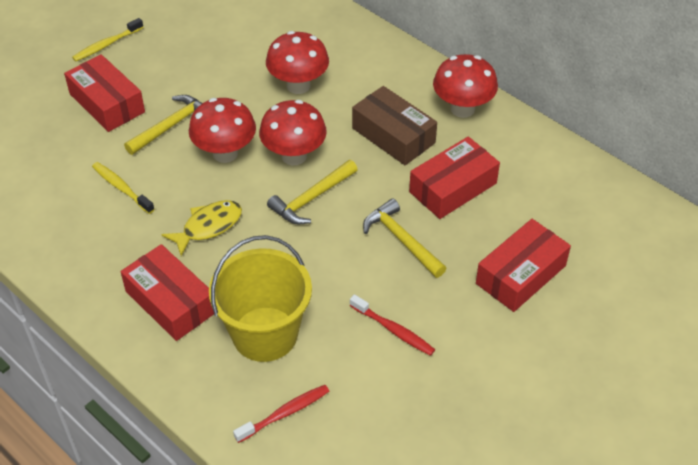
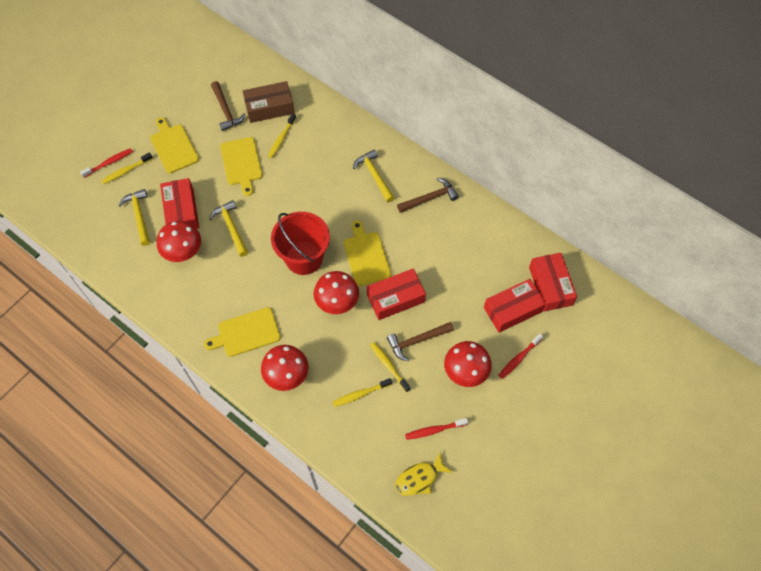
brown hammer: 0 -> 3
red bucket: 0 -> 1
red toothbrush: 2 -> 3
yellow bucket: 1 -> 0
yellow cutting board: 0 -> 4
yellow toothbrush: 2 -> 4

